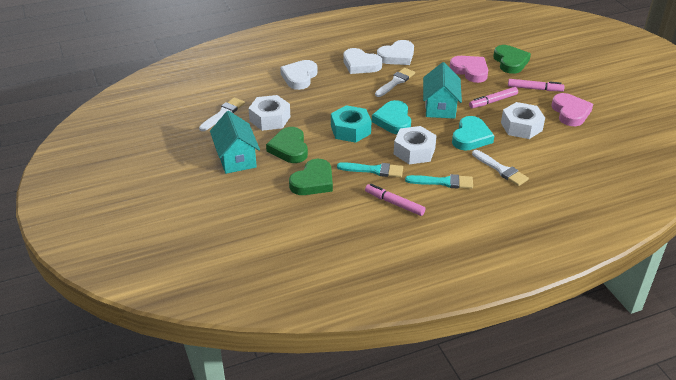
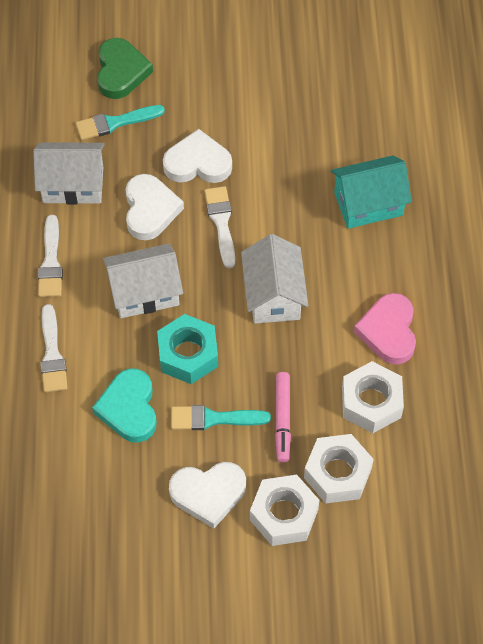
green heart: 3 -> 1
pink heart: 2 -> 1
pink marker: 3 -> 1
turquoise heart: 2 -> 1
turquoise house: 2 -> 1
white house: 0 -> 3

